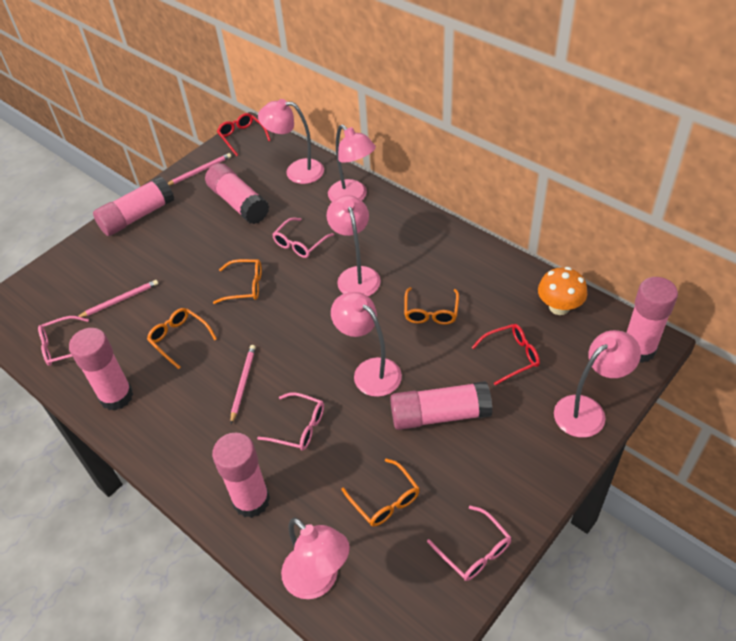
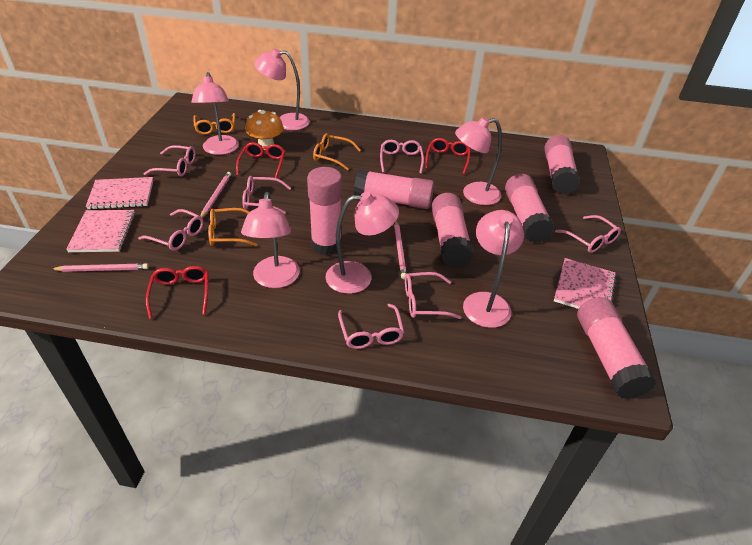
orange glasses: 4 -> 3
pink glasses: 4 -> 7
pink notebook: 0 -> 3
red glasses: 2 -> 3

